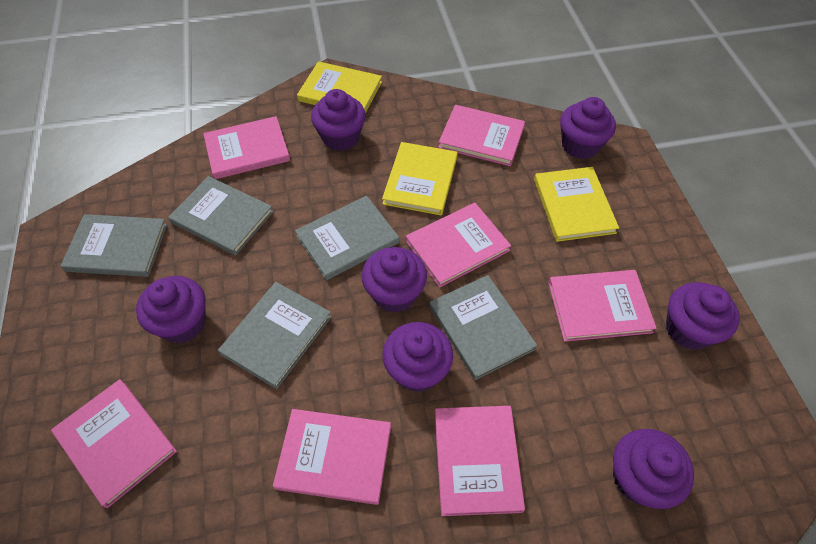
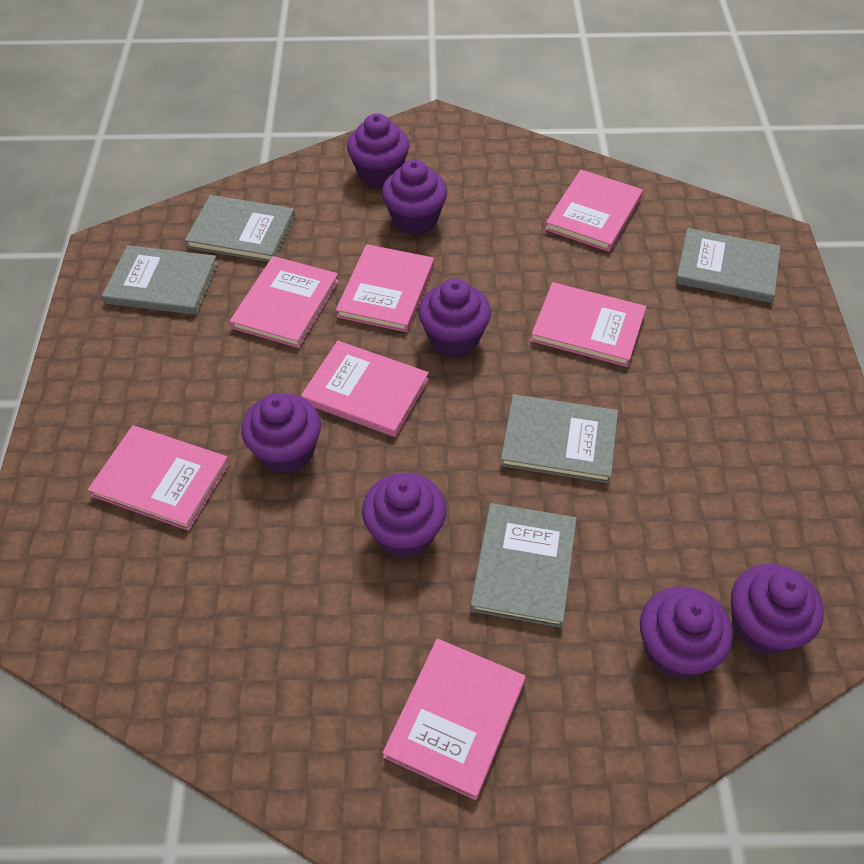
yellow book: 3 -> 0

